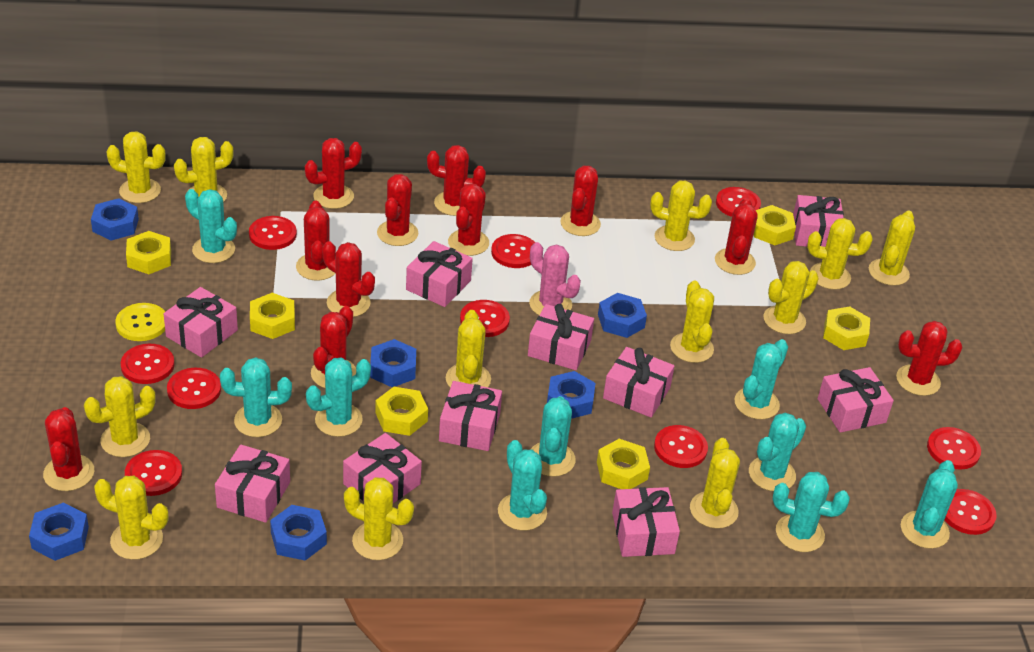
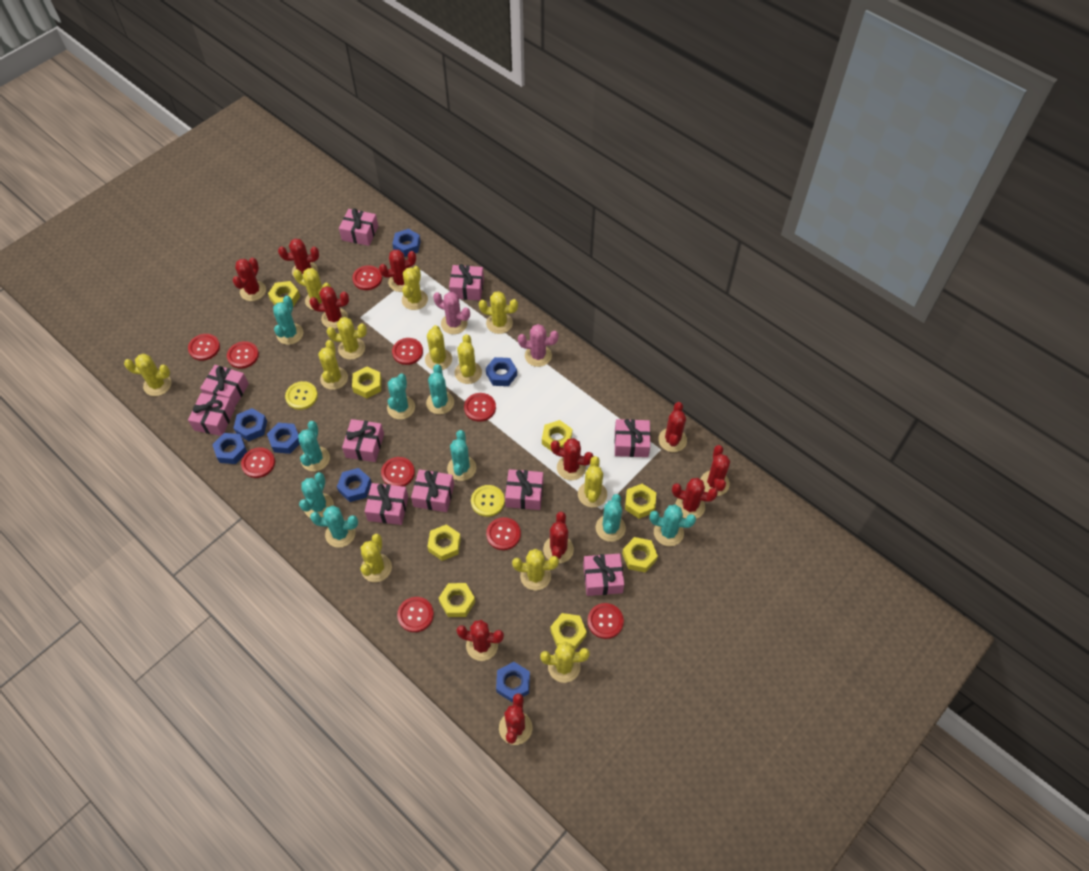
blue nut: 6 -> 7
pink cactus: 1 -> 2
yellow button: 1 -> 2
yellow nut: 6 -> 8

